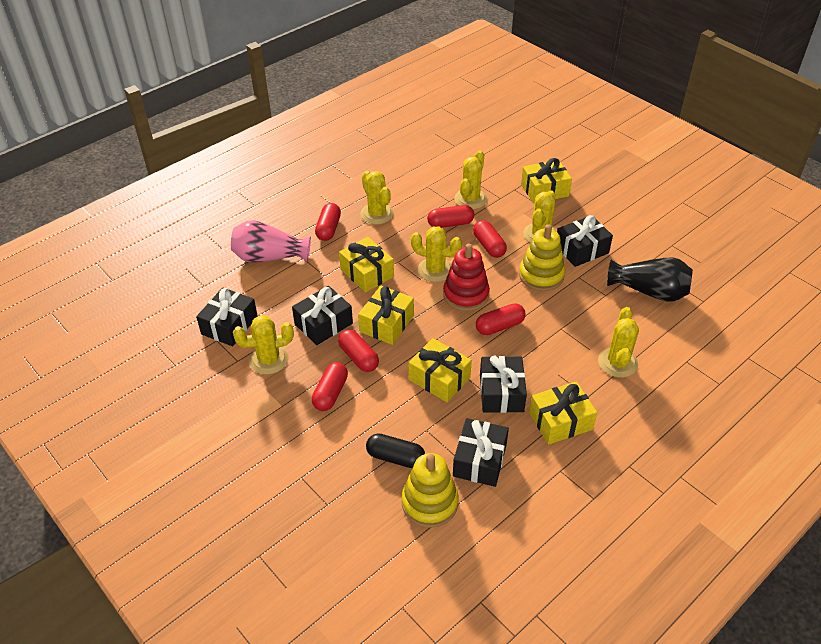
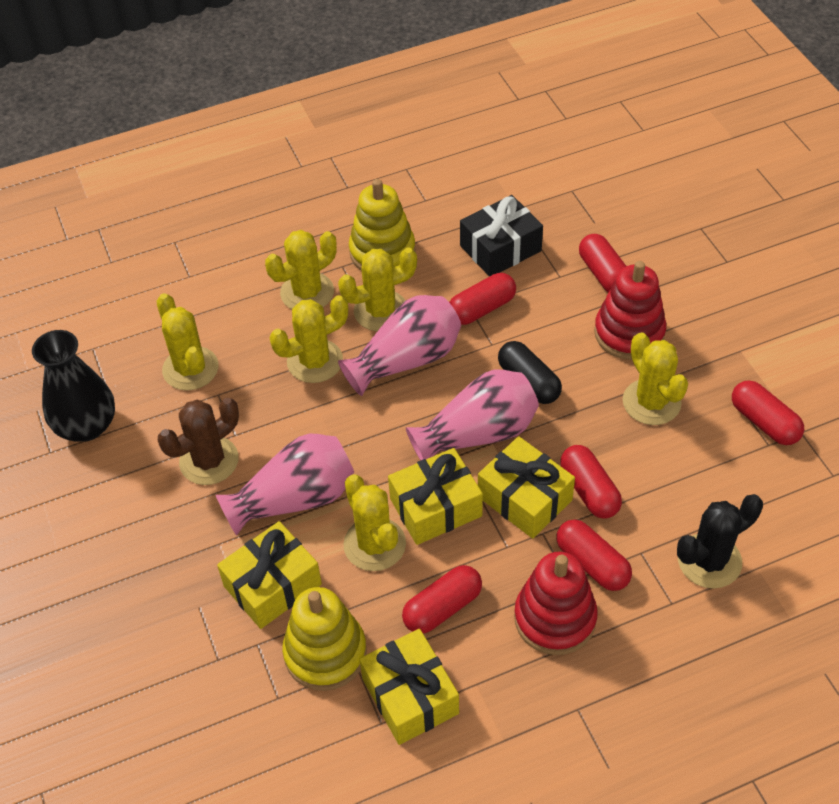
black cactus: 0 -> 1
black gift: 5 -> 1
brown cactus: 0 -> 1
pink vase: 1 -> 3
red stacking toy: 1 -> 2
yellow gift: 5 -> 4

